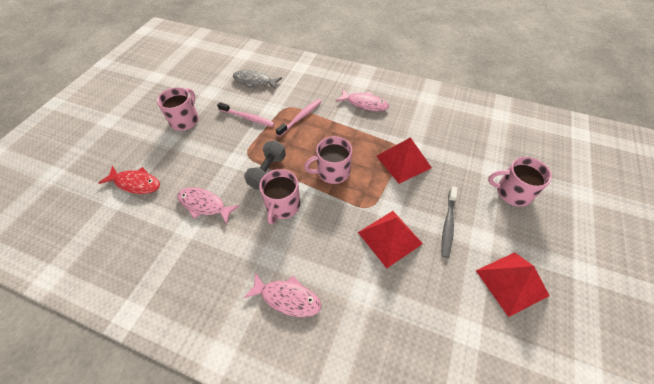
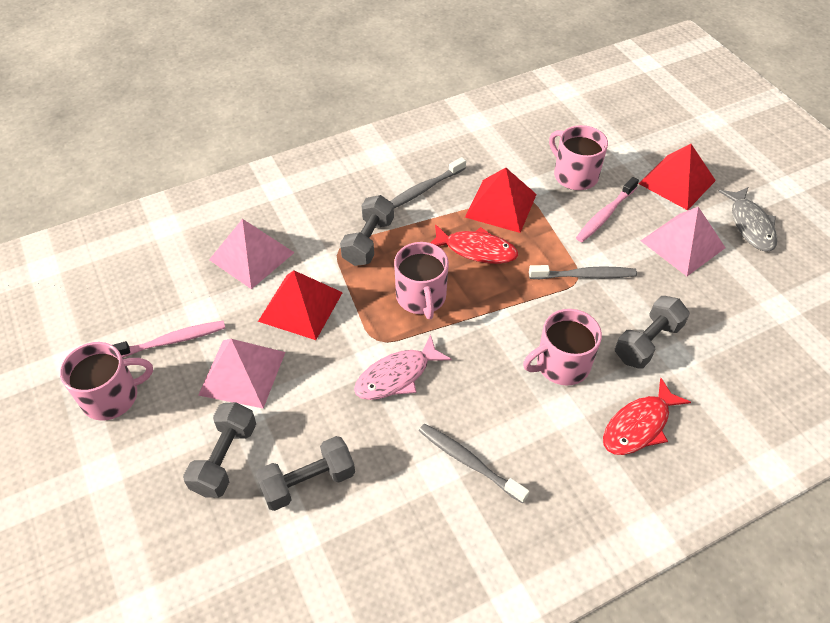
grey dumbbell: 1 -> 4
grey toothbrush: 1 -> 3
pink fish: 3 -> 1
pink pyramid: 0 -> 3
red fish: 1 -> 2

